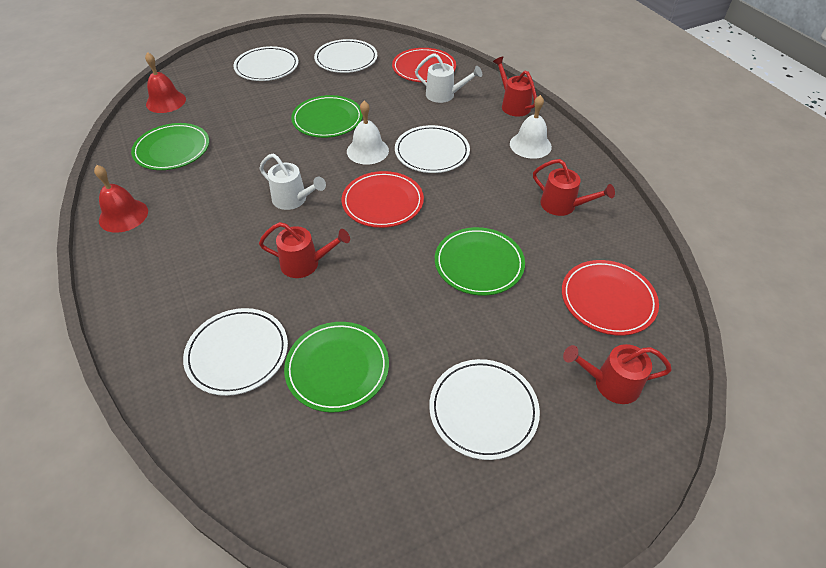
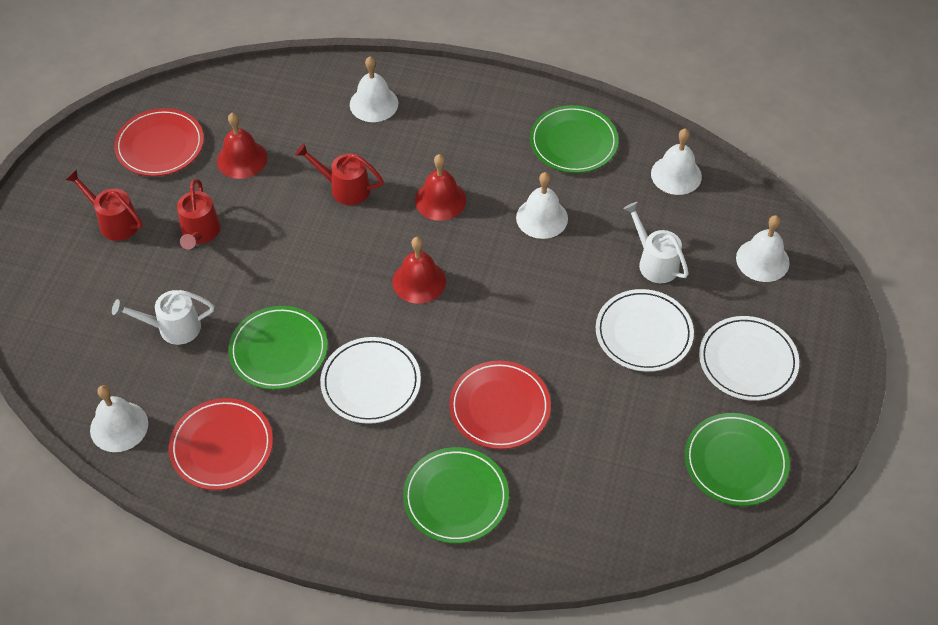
red bell: 2 -> 3
red watering can: 4 -> 3
white bell: 2 -> 5
white plate: 5 -> 3

